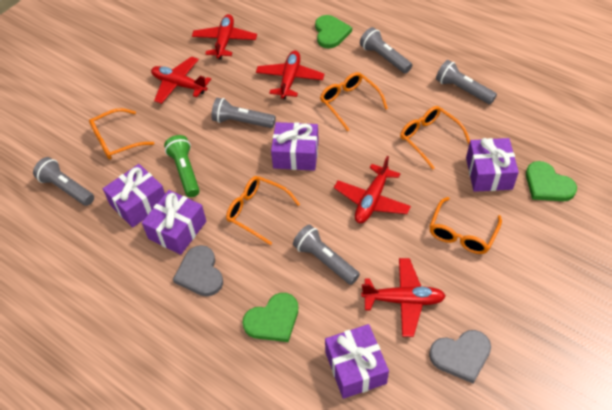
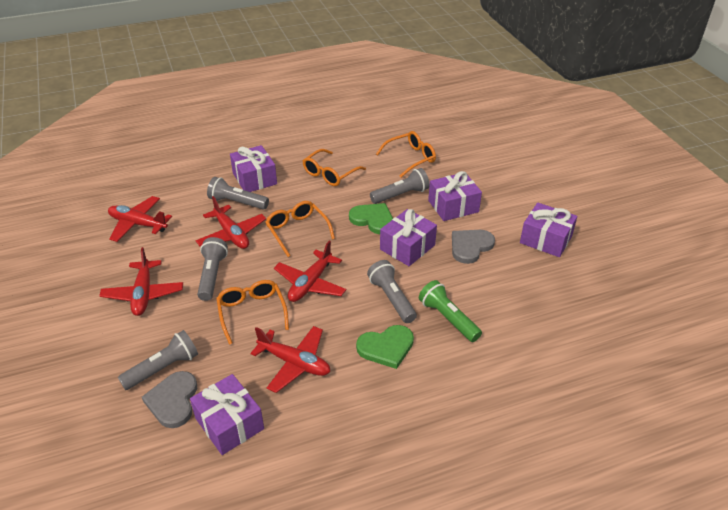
green heart: 3 -> 2
orange glasses: 5 -> 4

